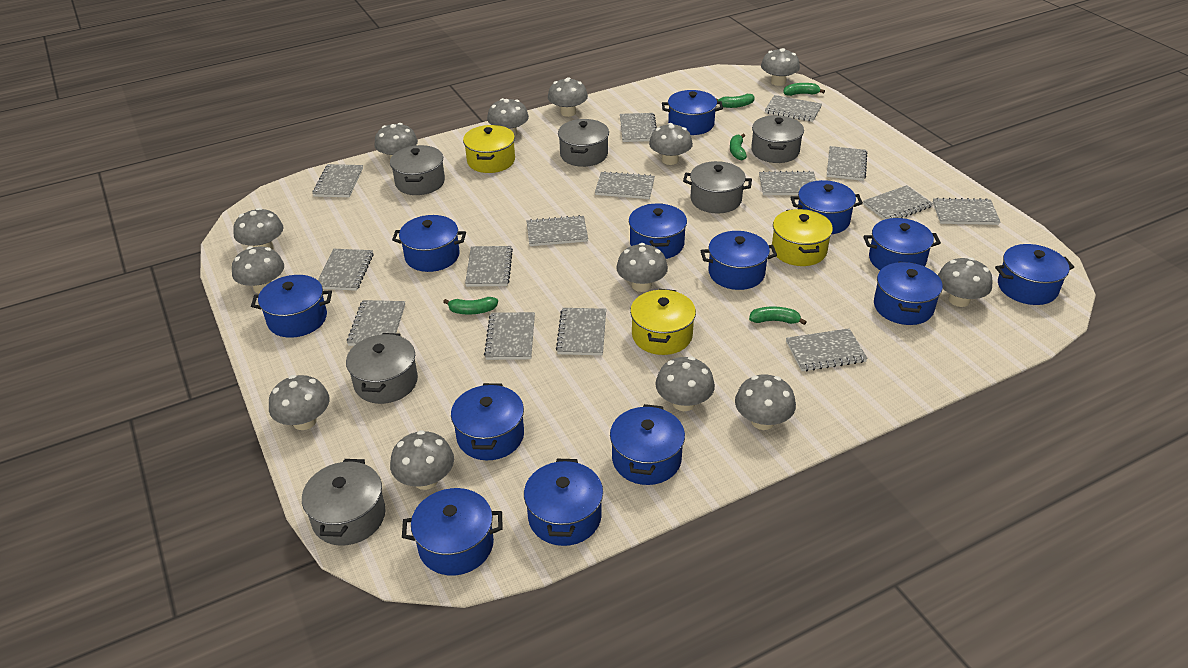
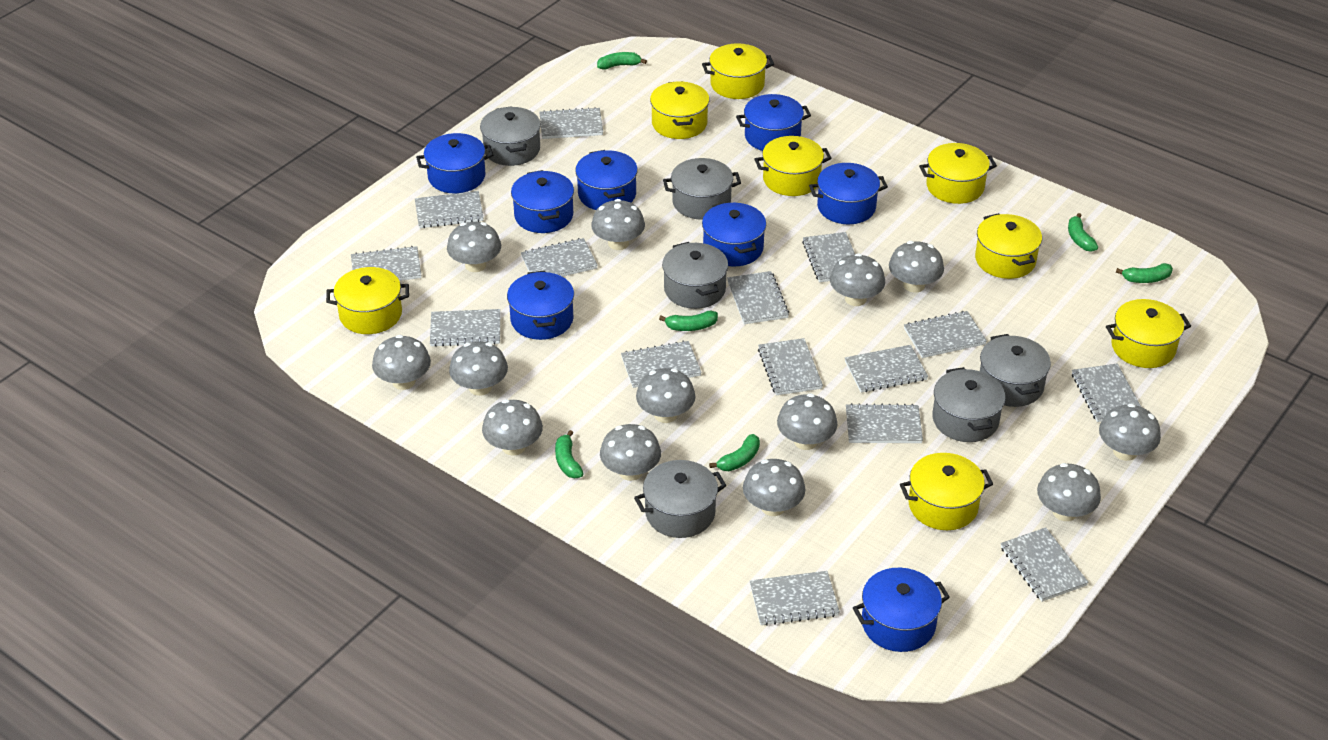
blue pot: 13 -> 8
green banana: 5 -> 6
yellow pot: 3 -> 8

